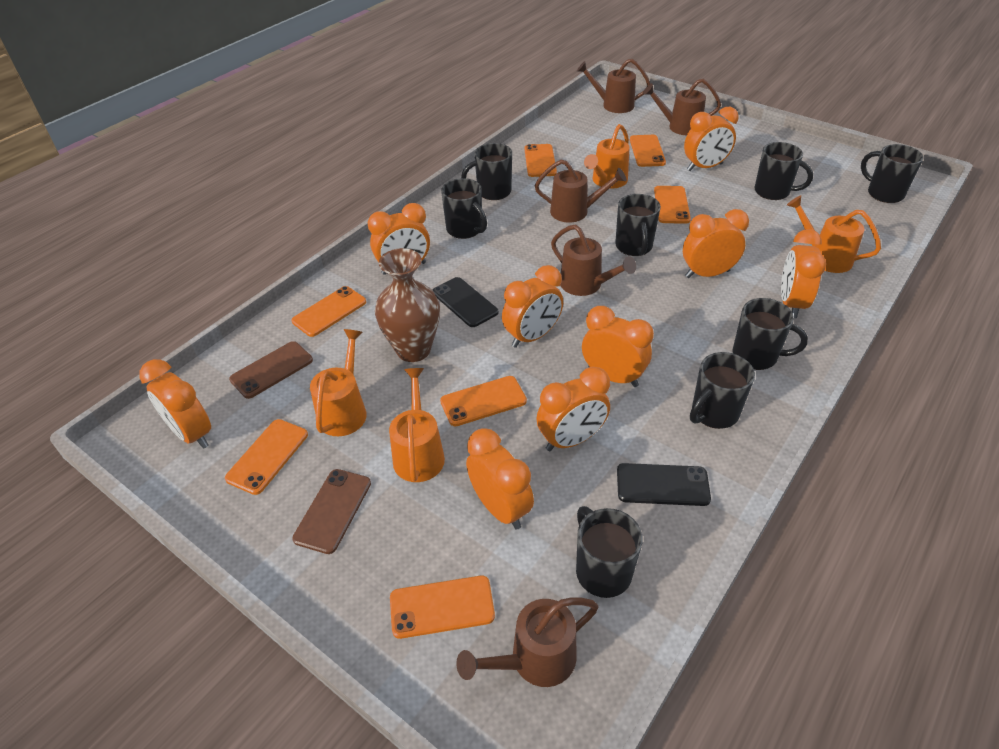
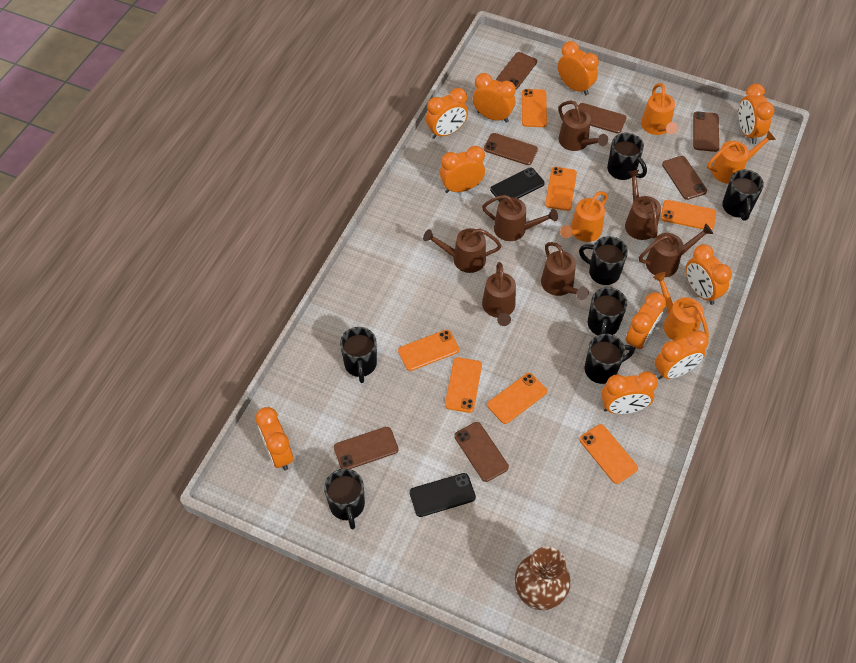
black mug: 8 -> 7
brown phone: 2 -> 7
brown watering can: 5 -> 7
orange clock: 9 -> 10

